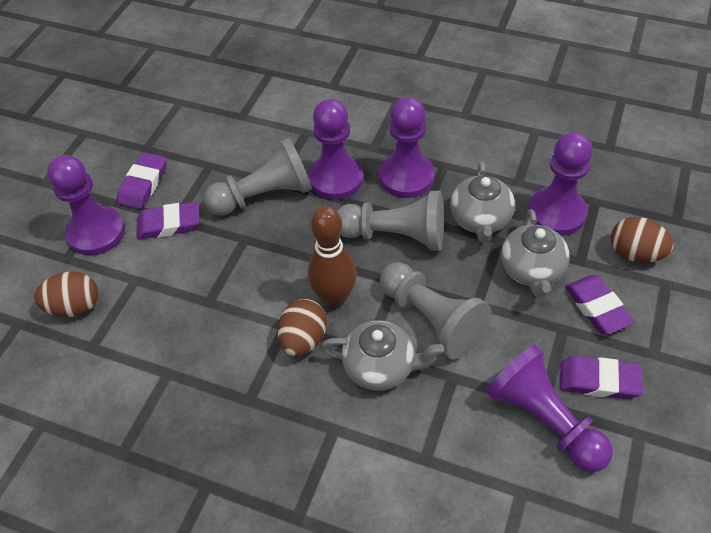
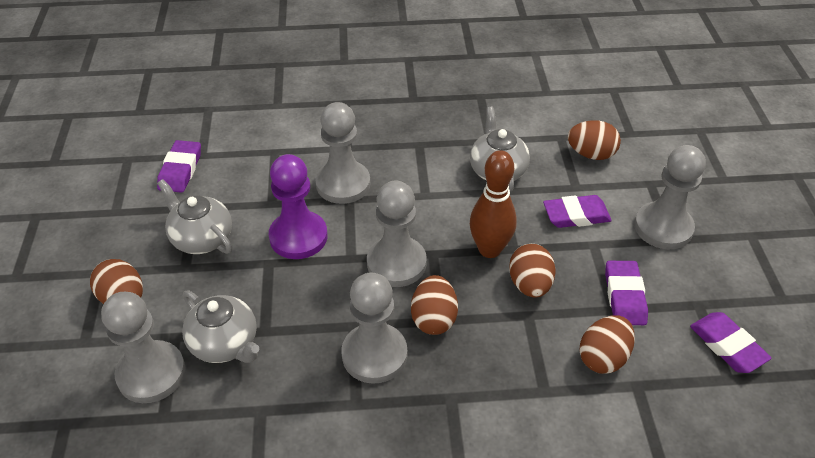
brown egg: 3 -> 5
grey pawn: 3 -> 5
purple pawn: 5 -> 1

